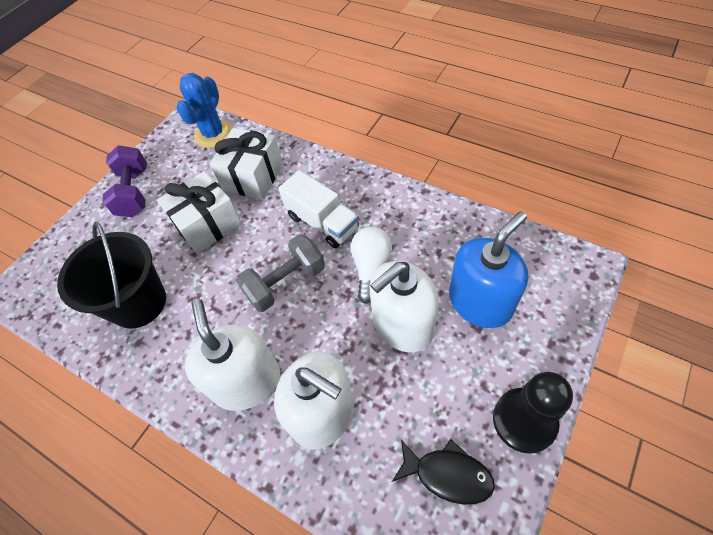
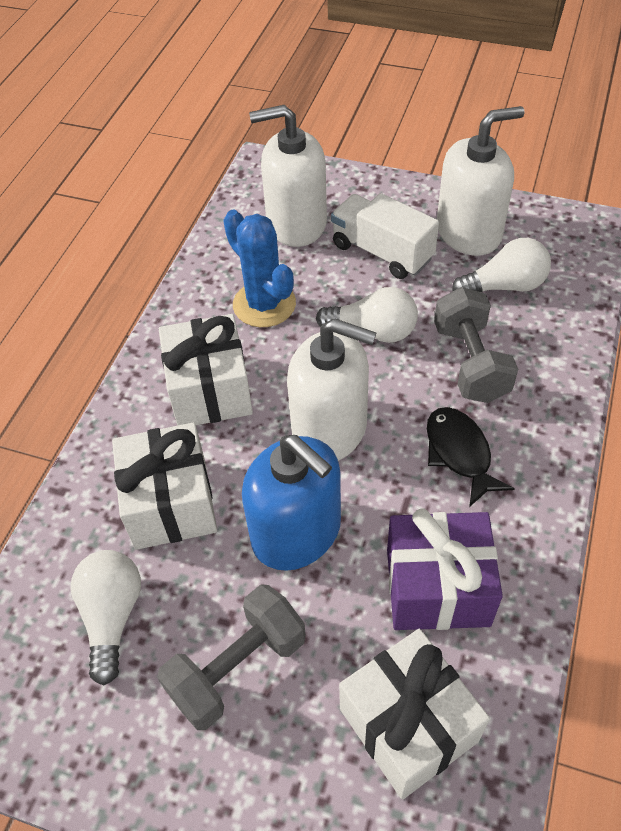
black bucket: 1 -> 0
black pawn: 1 -> 0
grey dumbbell: 1 -> 2
purple dumbbell: 1 -> 0
purple gift: 0 -> 1
white gift: 2 -> 3
white light bulb: 1 -> 3

